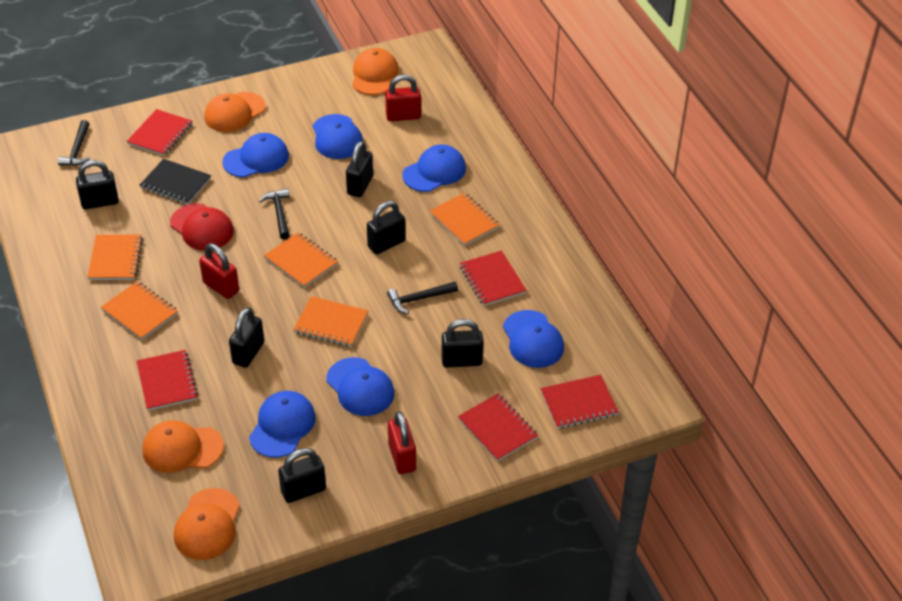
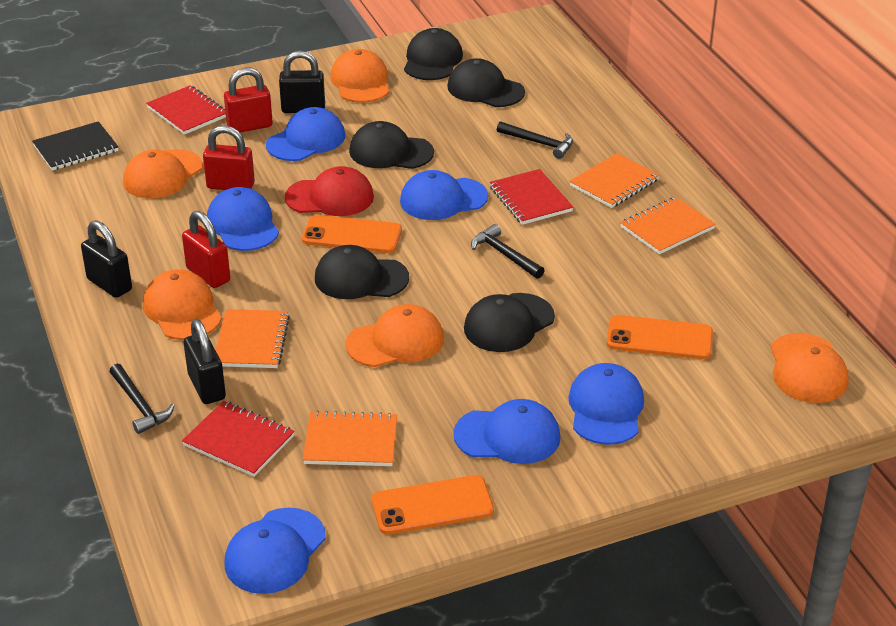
black cap: 0 -> 5
black padlock: 6 -> 3
orange cap: 4 -> 5
orange notebook: 5 -> 4
orange phone: 0 -> 3
red notebook: 5 -> 3

